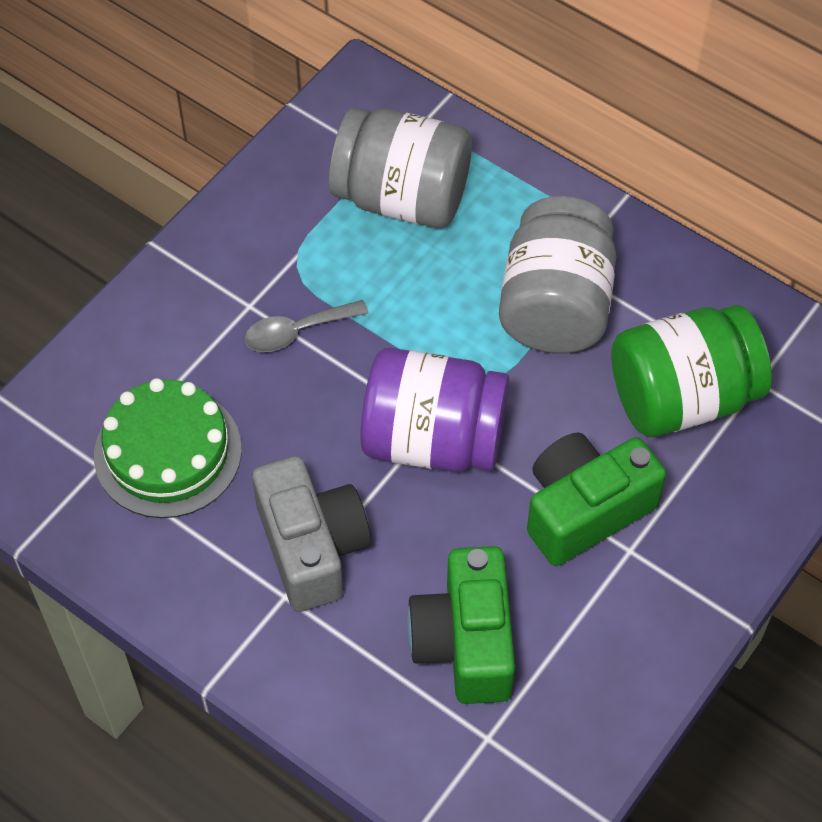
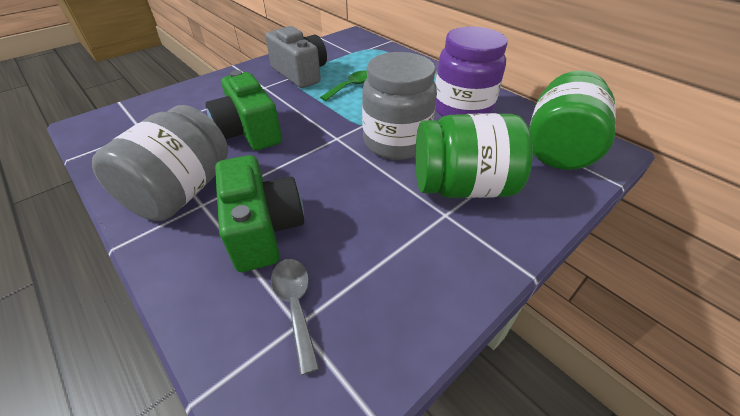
green cake: 1 -> 0
green jar: 1 -> 2
green spoon: 0 -> 1

